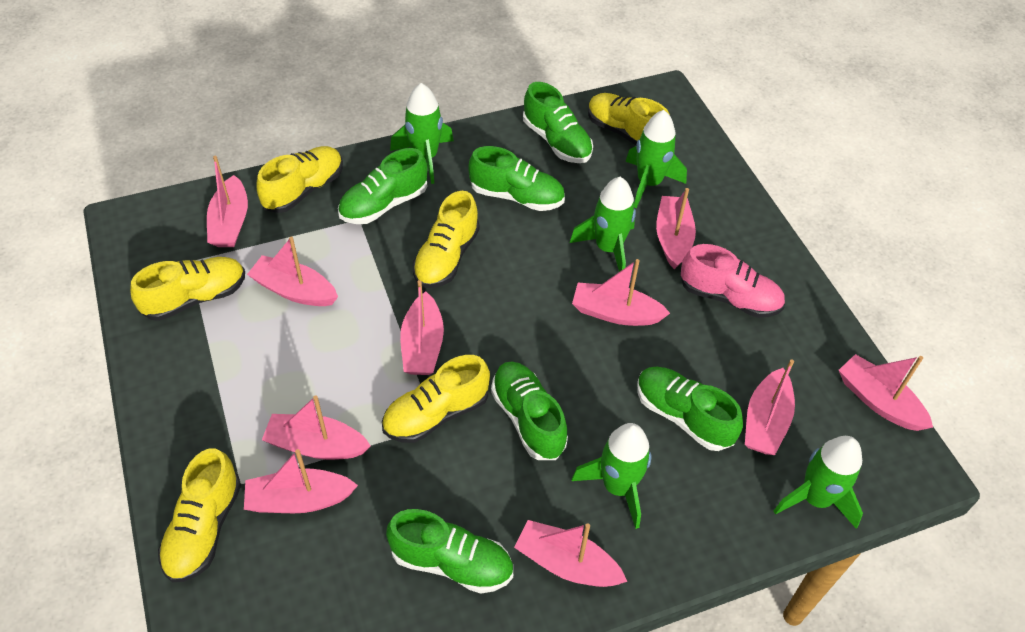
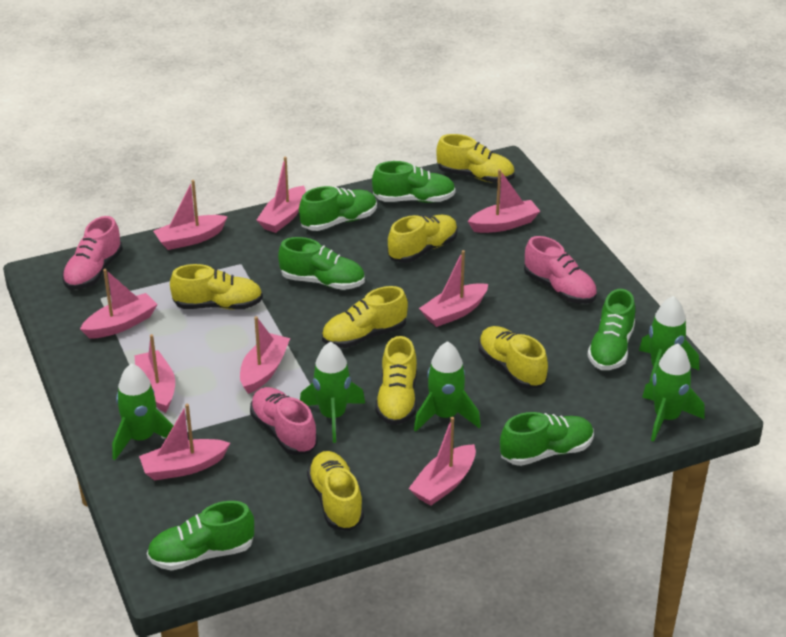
pink boat: 10 -> 9
pink shoe: 1 -> 3
yellow shoe: 6 -> 7

